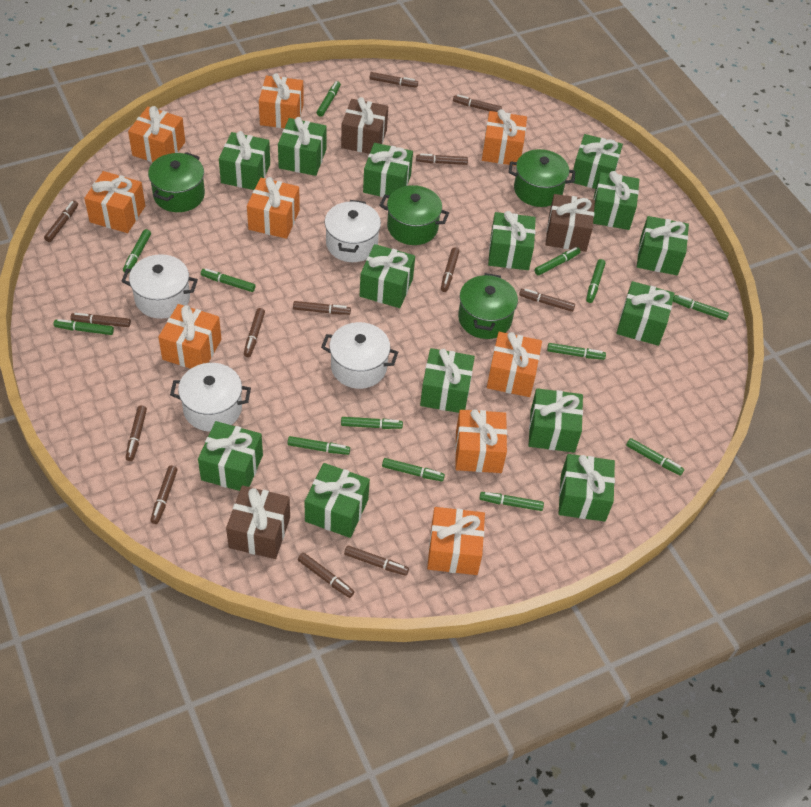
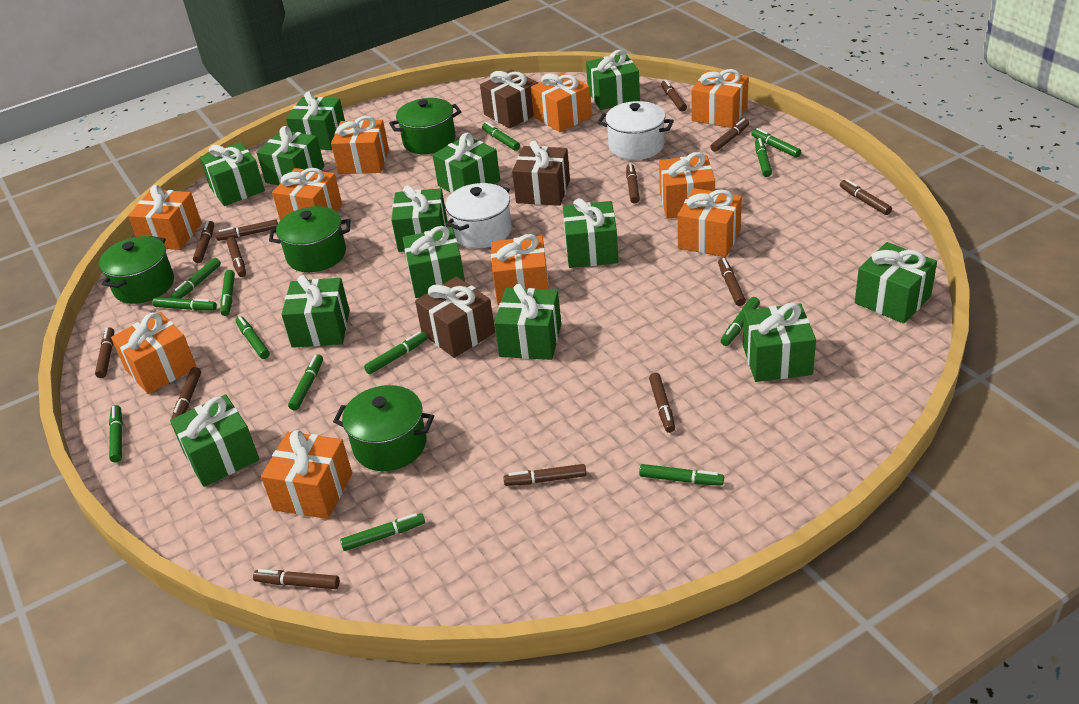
green gift: 14 -> 13
orange gift: 9 -> 10
white pot: 4 -> 2

